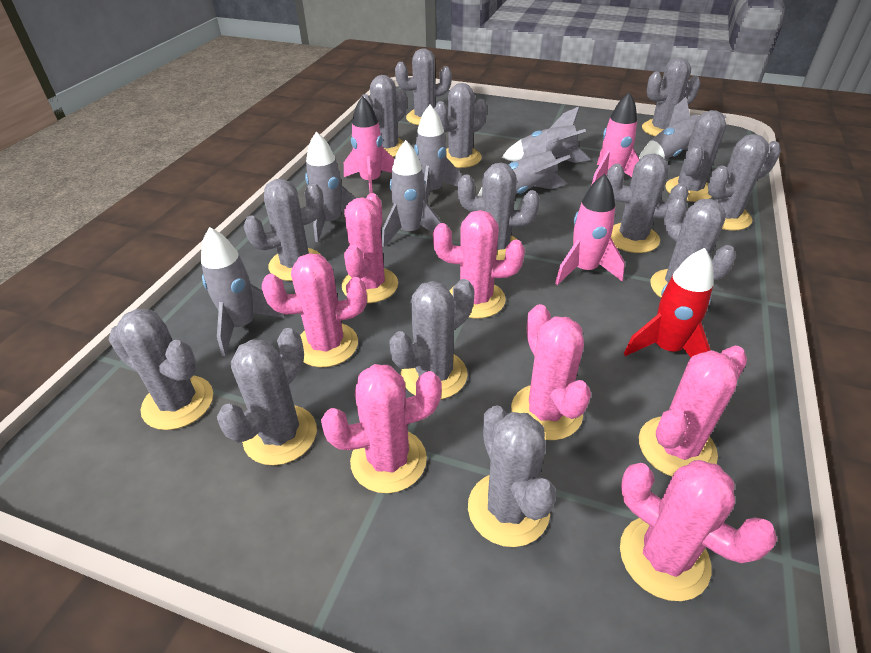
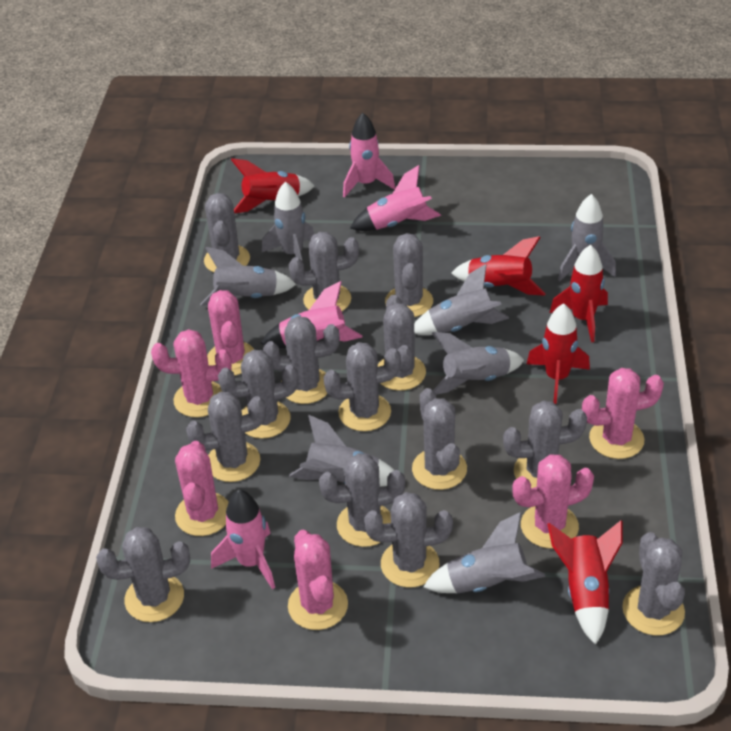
pink cactus: 7 -> 6
pink rocket: 3 -> 4
red rocket: 1 -> 5

